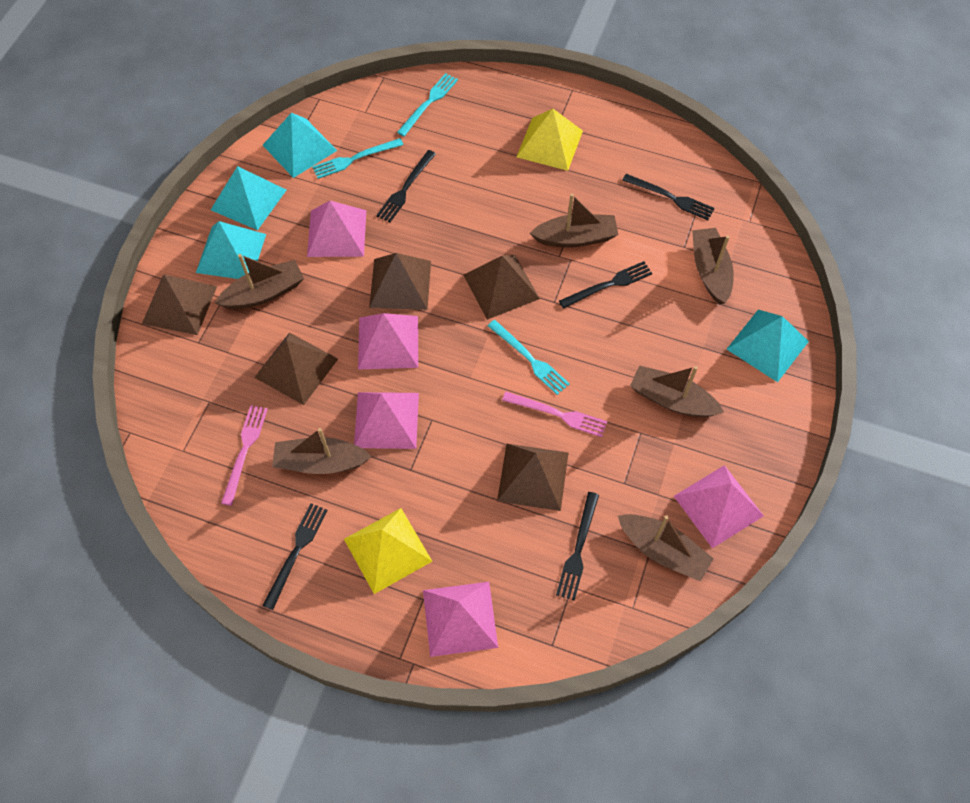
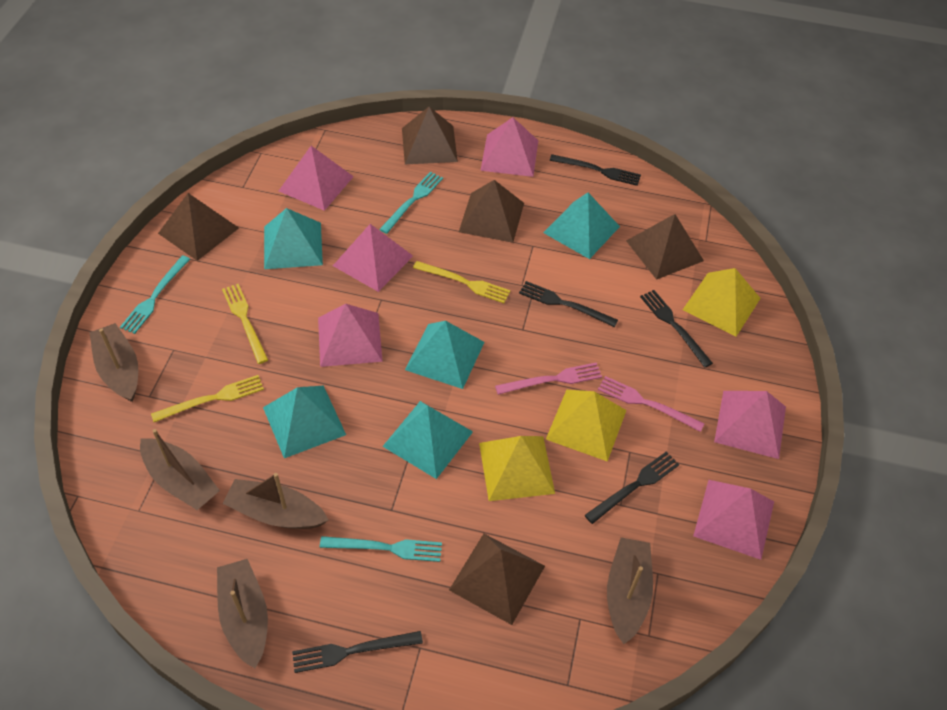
brown boat: 6 -> 5
pink pyramid: 5 -> 6
turquoise pyramid: 4 -> 5
yellow fork: 0 -> 3
yellow pyramid: 2 -> 3

